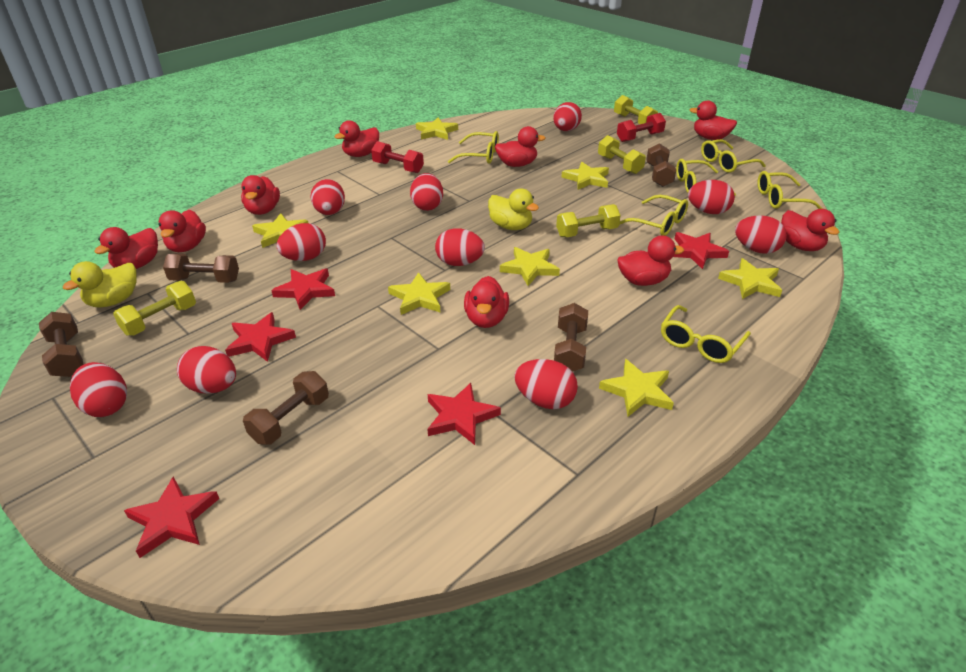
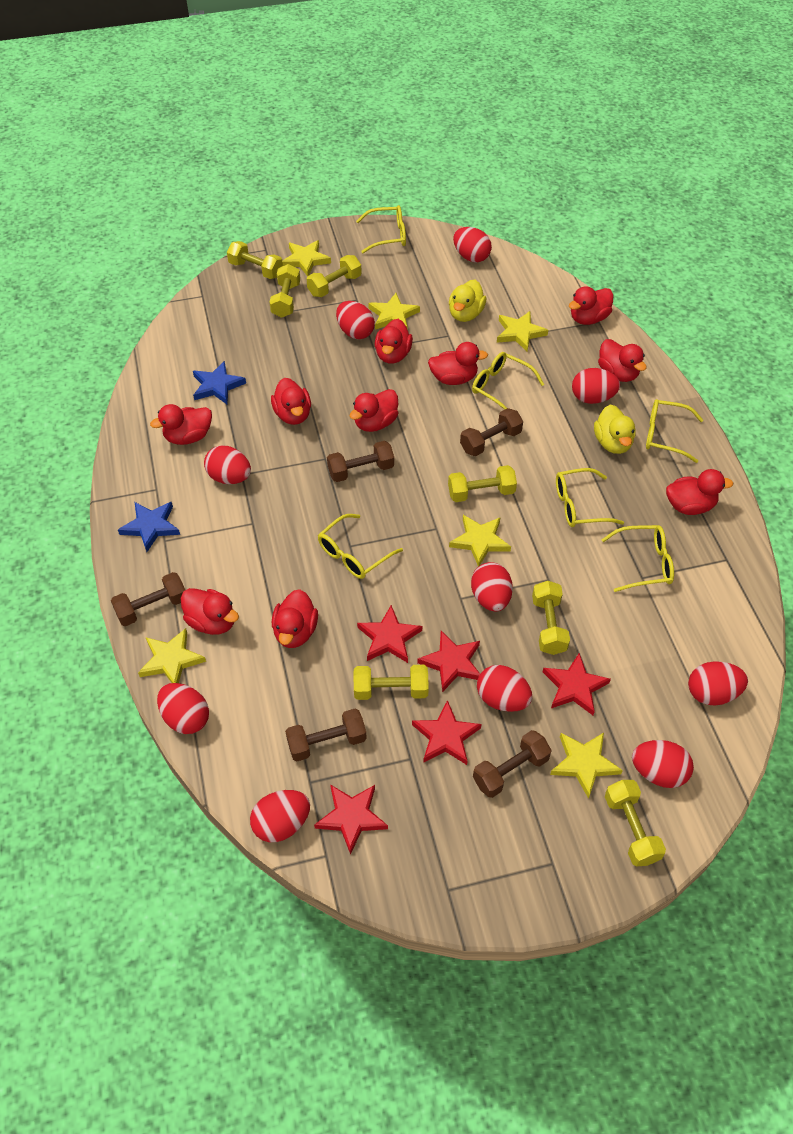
blue star: 0 -> 2
red duck: 9 -> 10
red dumbbell: 2 -> 0
yellow dumbbell: 4 -> 7
yellow star: 7 -> 6

